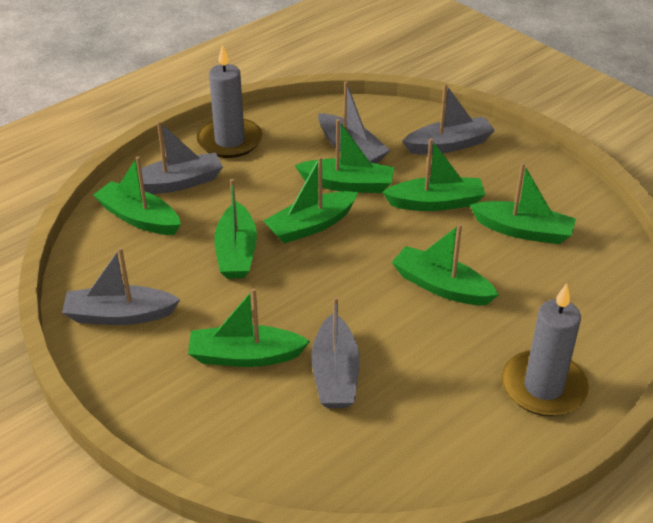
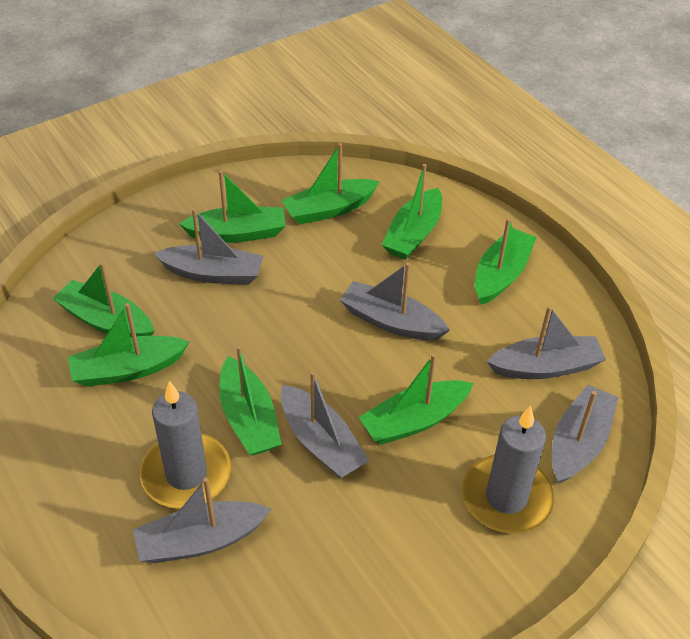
grey boat: 5 -> 6

